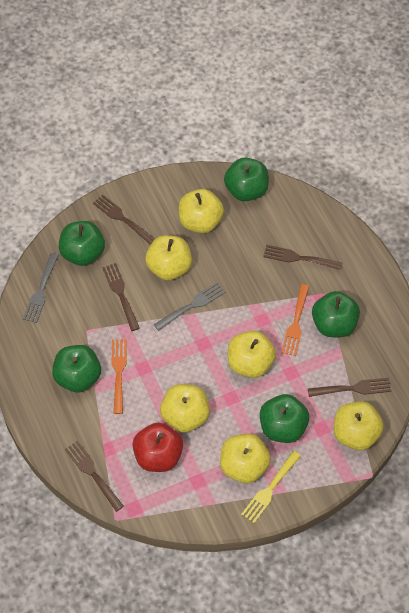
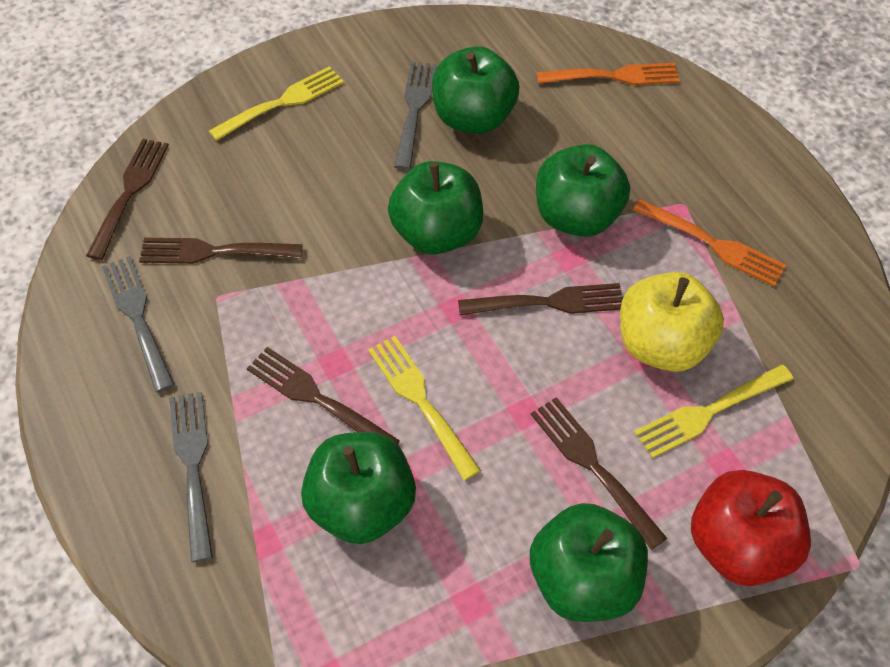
grey fork: 2 -> 3
yellow apple: 6 -> 1
yellow fork: 1 -> 3

